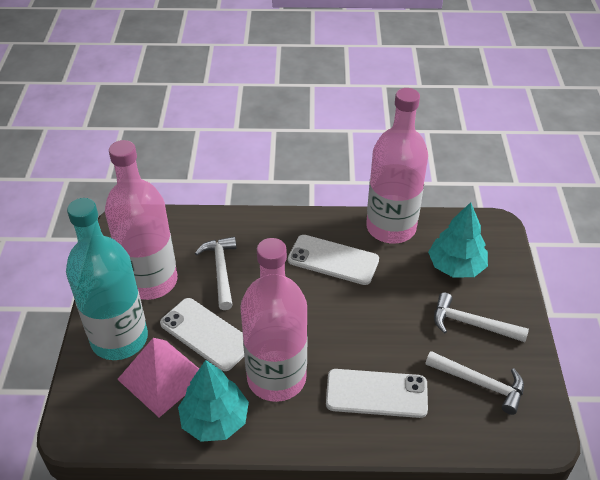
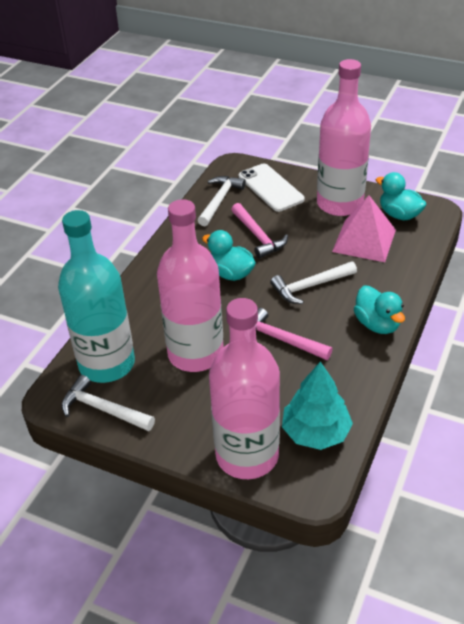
pink hammer: 0 -> 2
turquoise duck: 0 -> 3
turquoise tree: 2 -> 1
white phone: 3 -> 1

